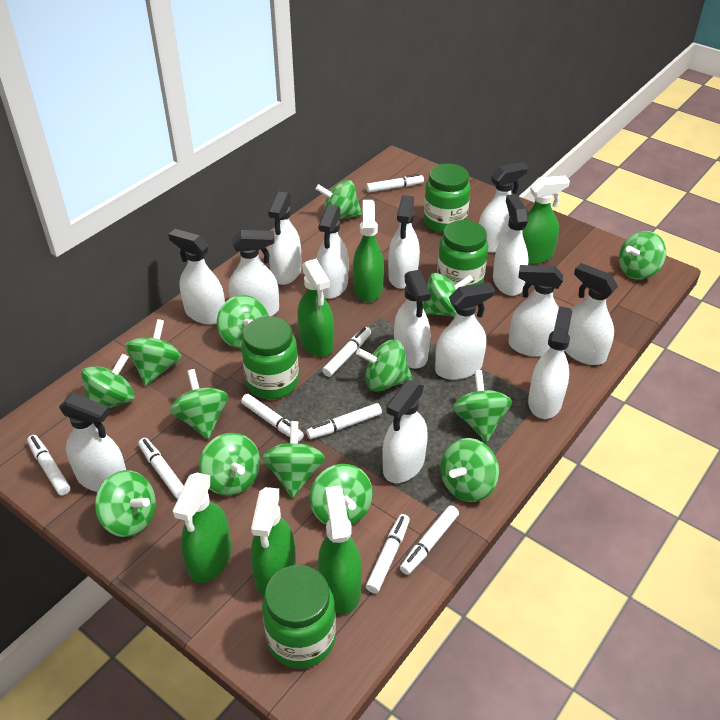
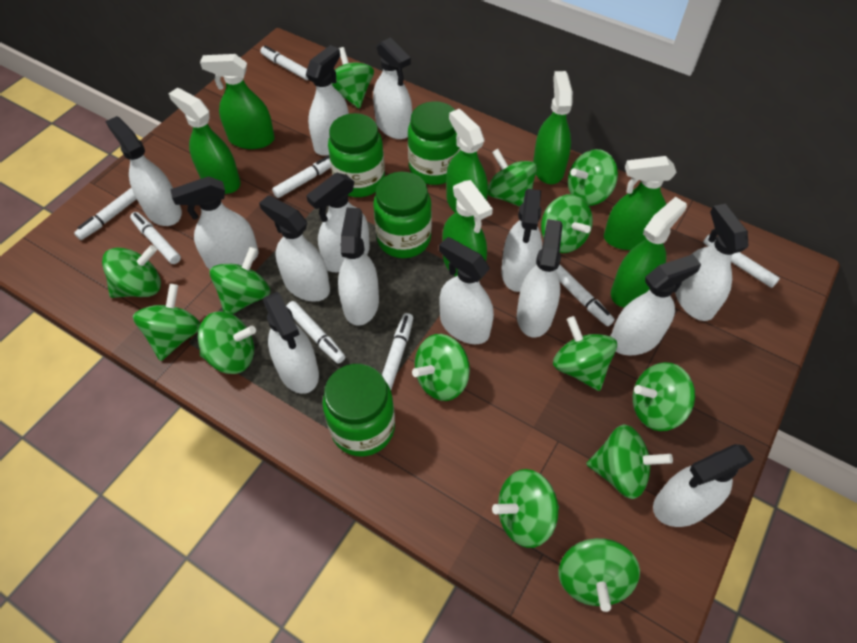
green spray bottle: 6 -> 7

